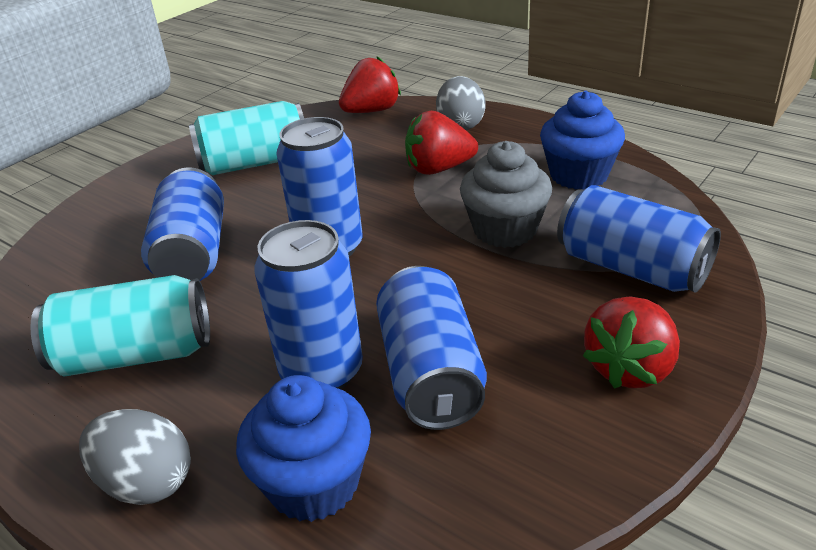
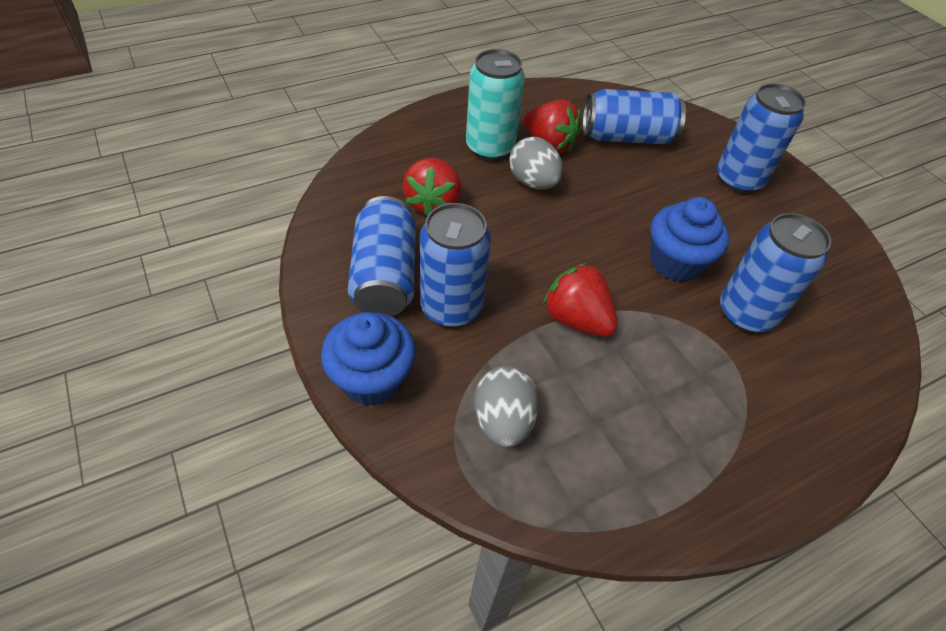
grey cupcake: 1 -> 0
turquoise can: 2 -> 1

